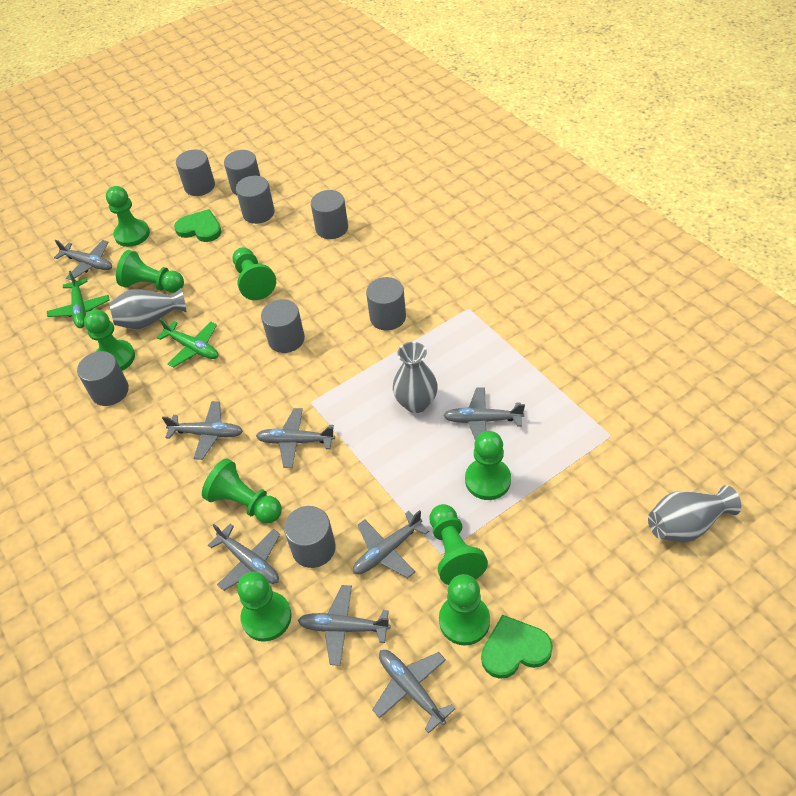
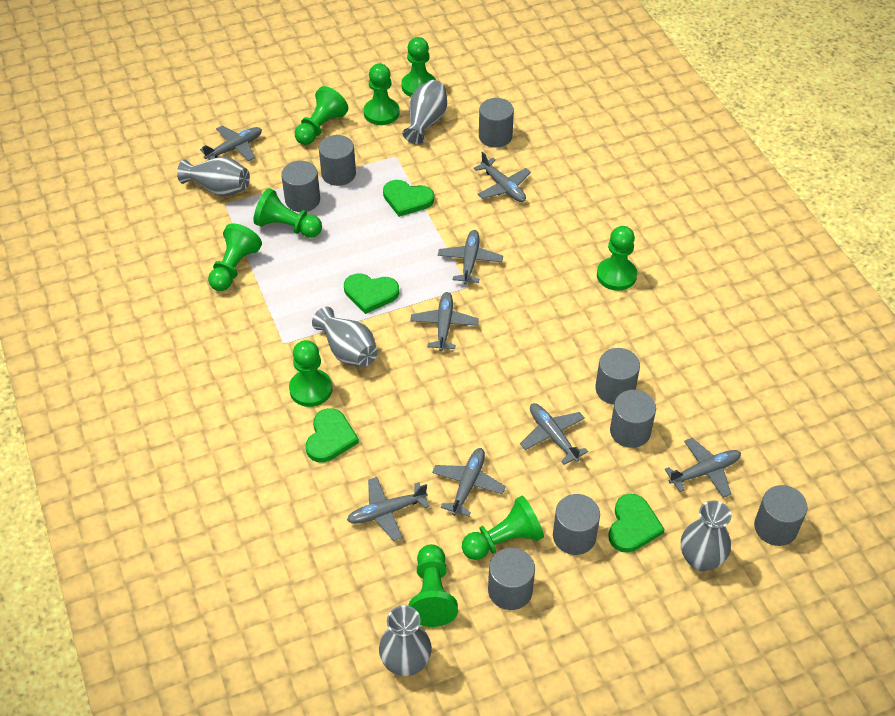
green heart: 2 -> 4
green plane: 2 -> 0
grey vase: 3 -> 5

